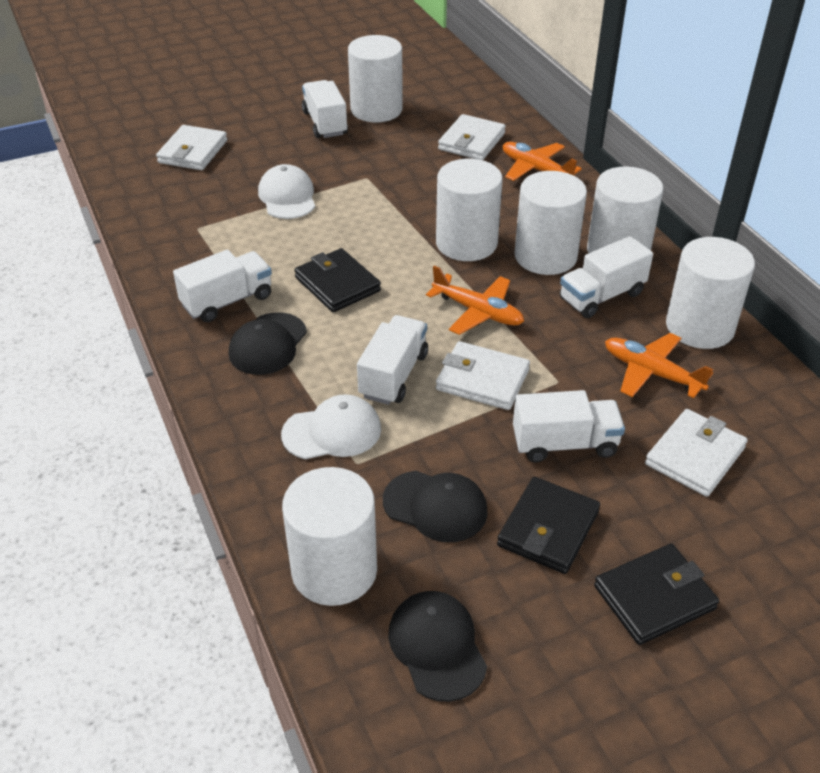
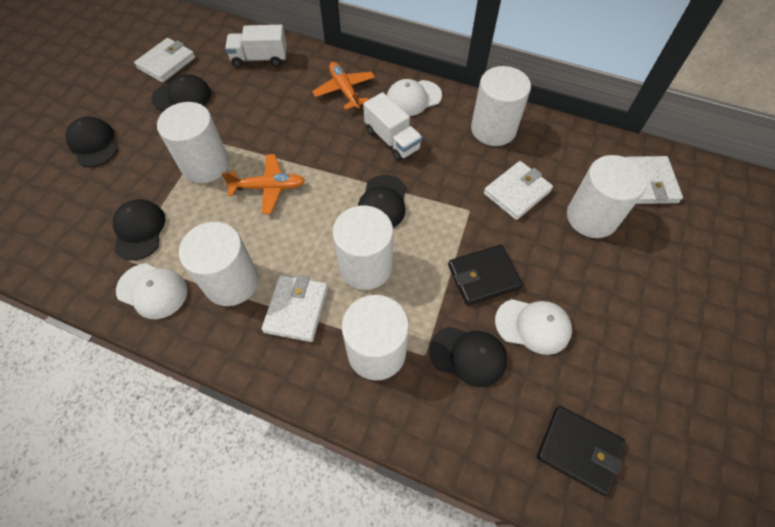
black cap: 3 -> 5
black wallet: 3 -> 2
orange plane: 3 -> 2
white cap: 2 -> 3
white truck: 5 -> 2

